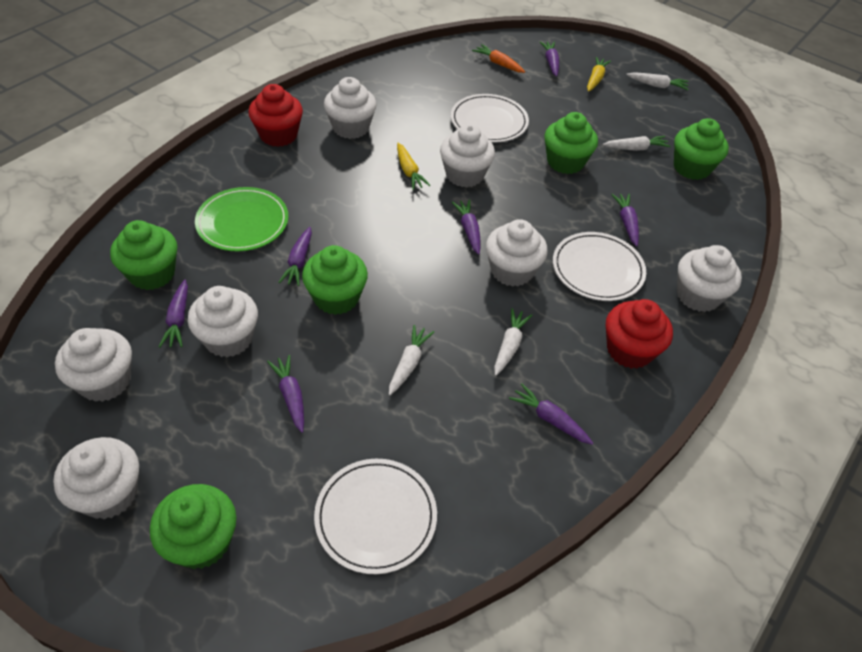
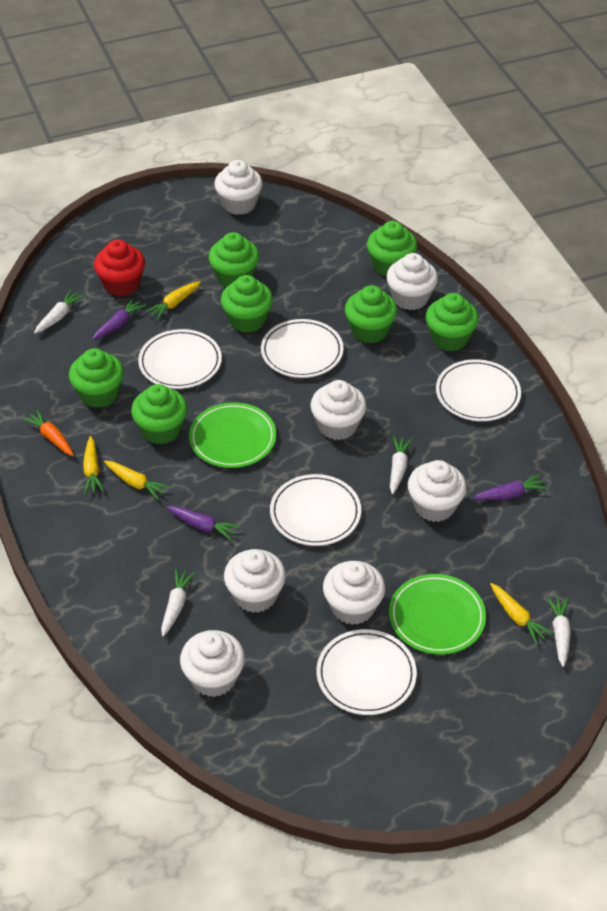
green cupcake: 5 -> 7
green plate: 1 -> 2
purple carrot: 7 -> 3
red cupcake: 2 -> 1
white plate: 3 -> 5
yellow carrot: 2 -> 4

